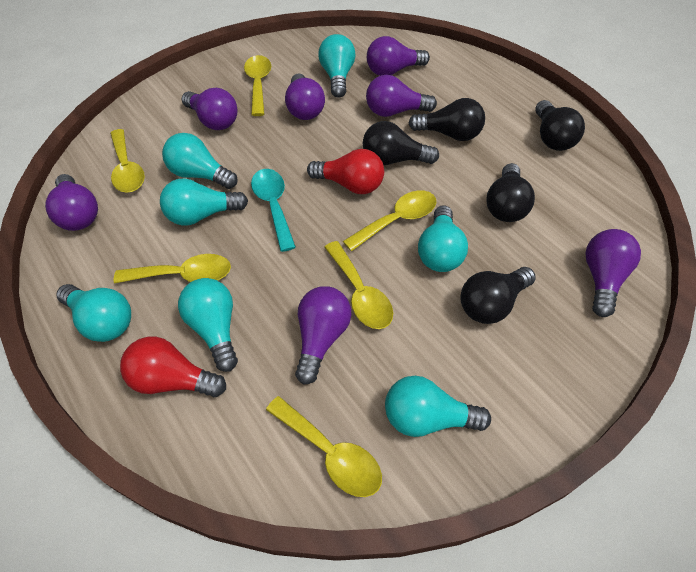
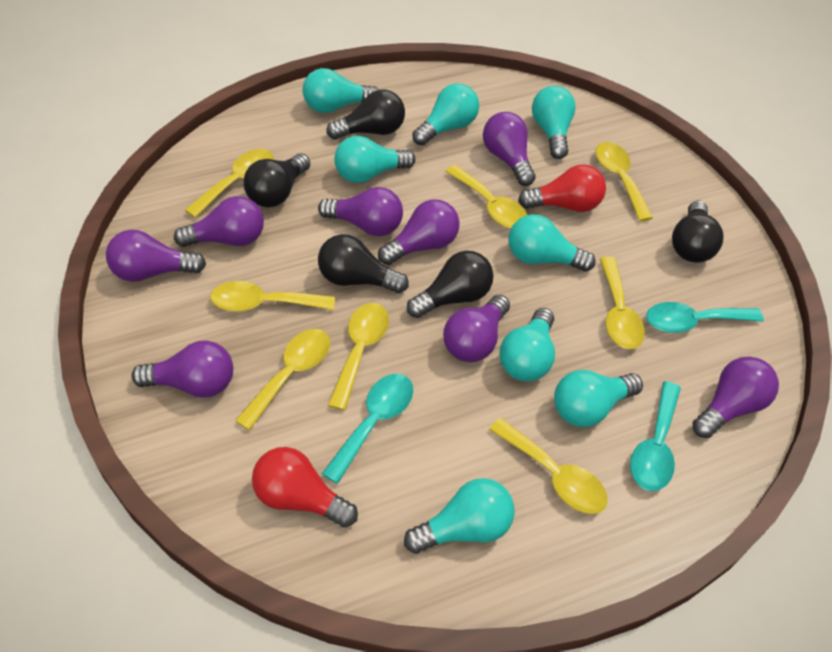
purple light bulb: 7 -> 8
turquoise light bulb: 7 -> 8
turquoise spoon: 1 -> 3
yellow spoon: 6 -> 8

